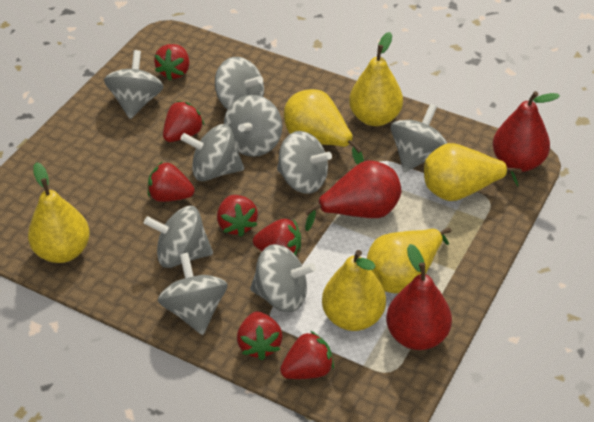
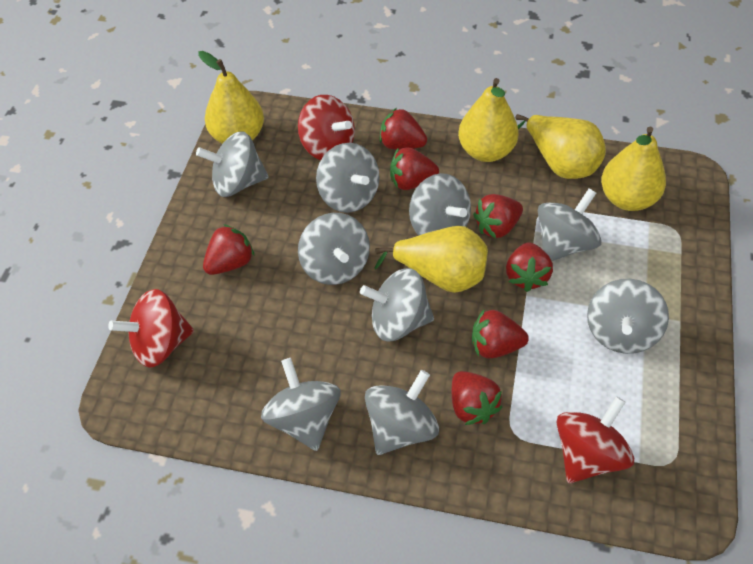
red pear: 3 -> 0
red spinning top: 0 -> 3
yellow pear: 6 -> 5

